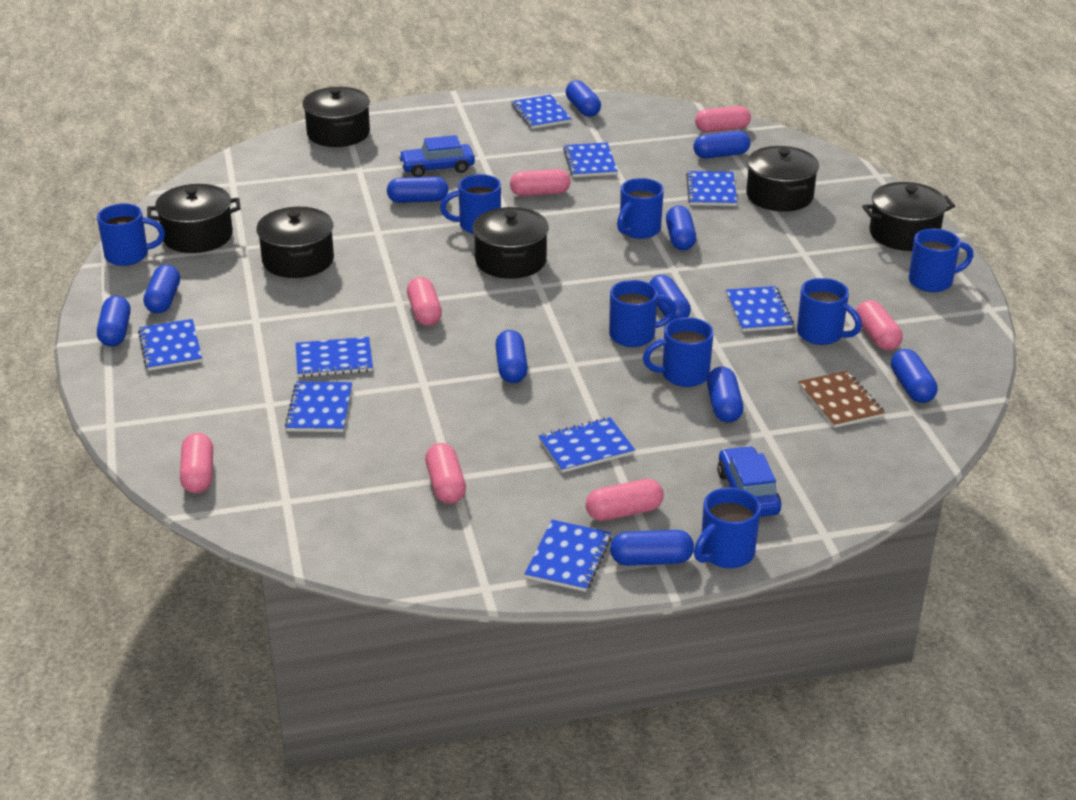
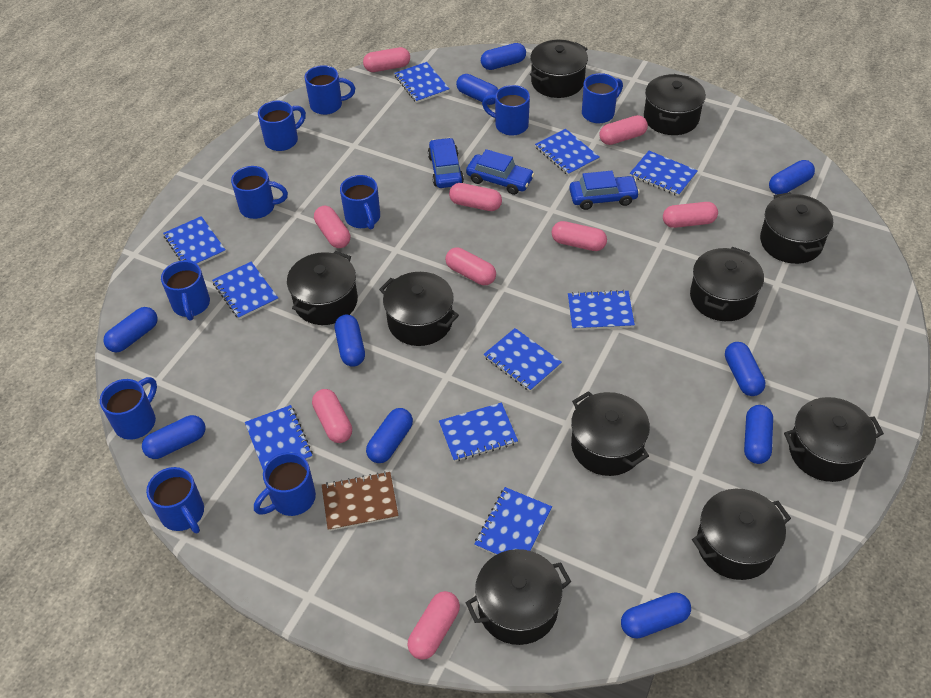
black pot: 6 -> 10
blue capsule: 11 -> 10
blue car: 2 -> 3
blue mug: 8 -> 10
blue notebook: 9 -> 10
pink capsule: 7 -> 9

